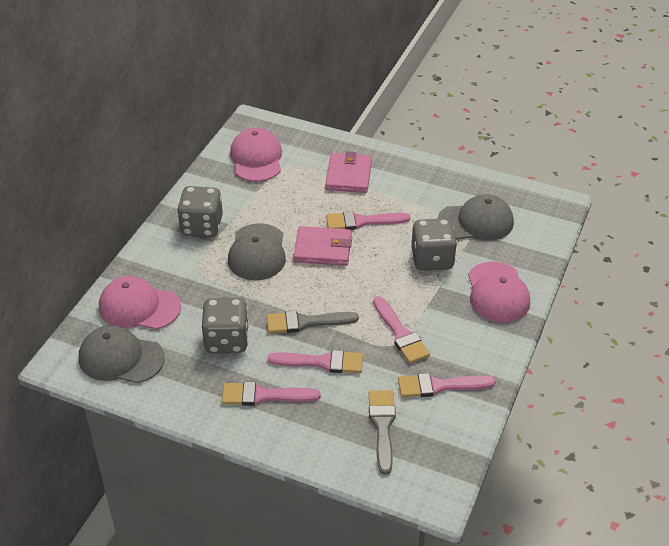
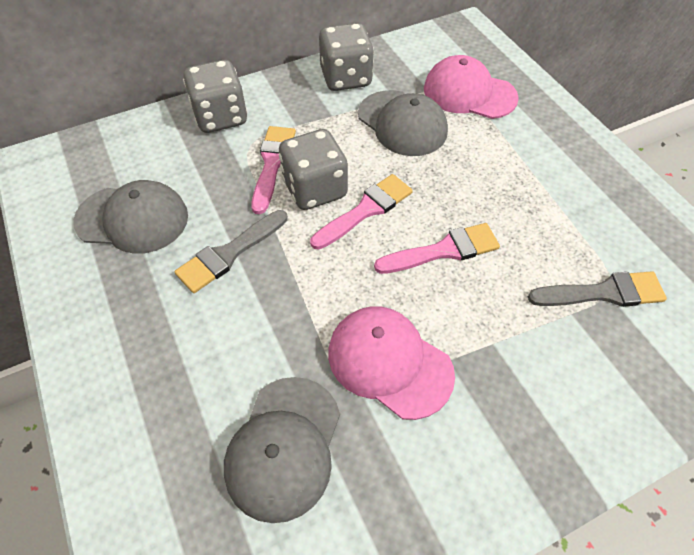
pink brush: 5 -> 3
pink cap: 3 -> 2
pink wallet: 2 -> 0

